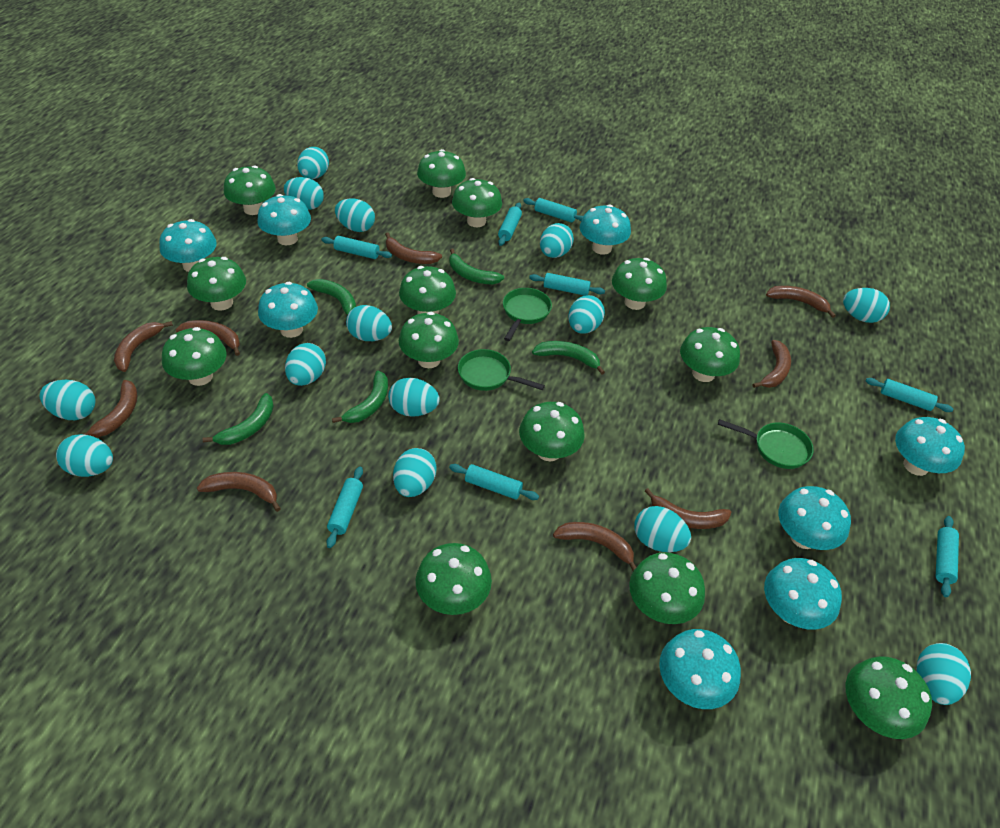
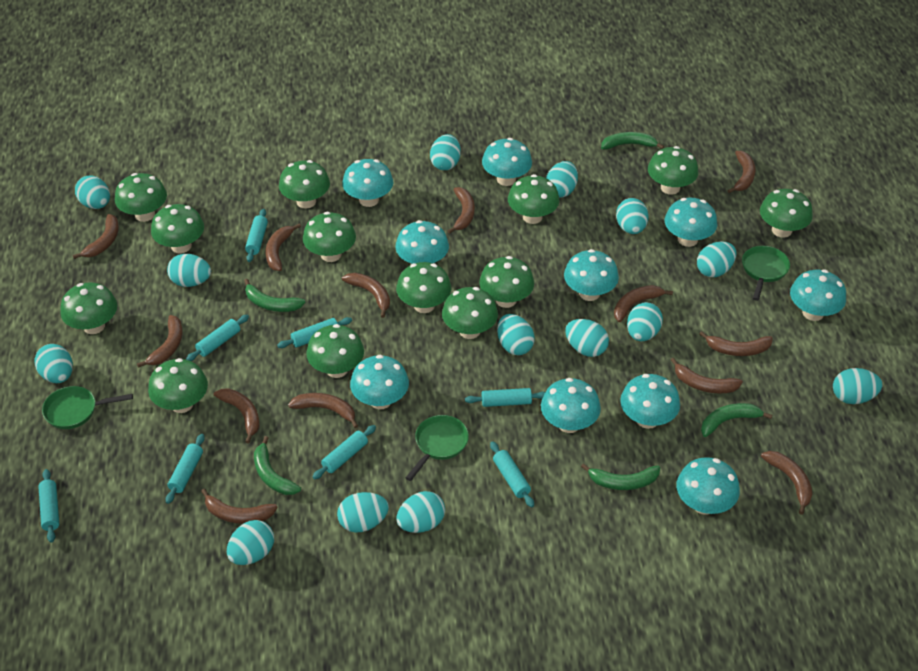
brown banana: 9 -> 13
turquoise mushroom: 8 -> 10

